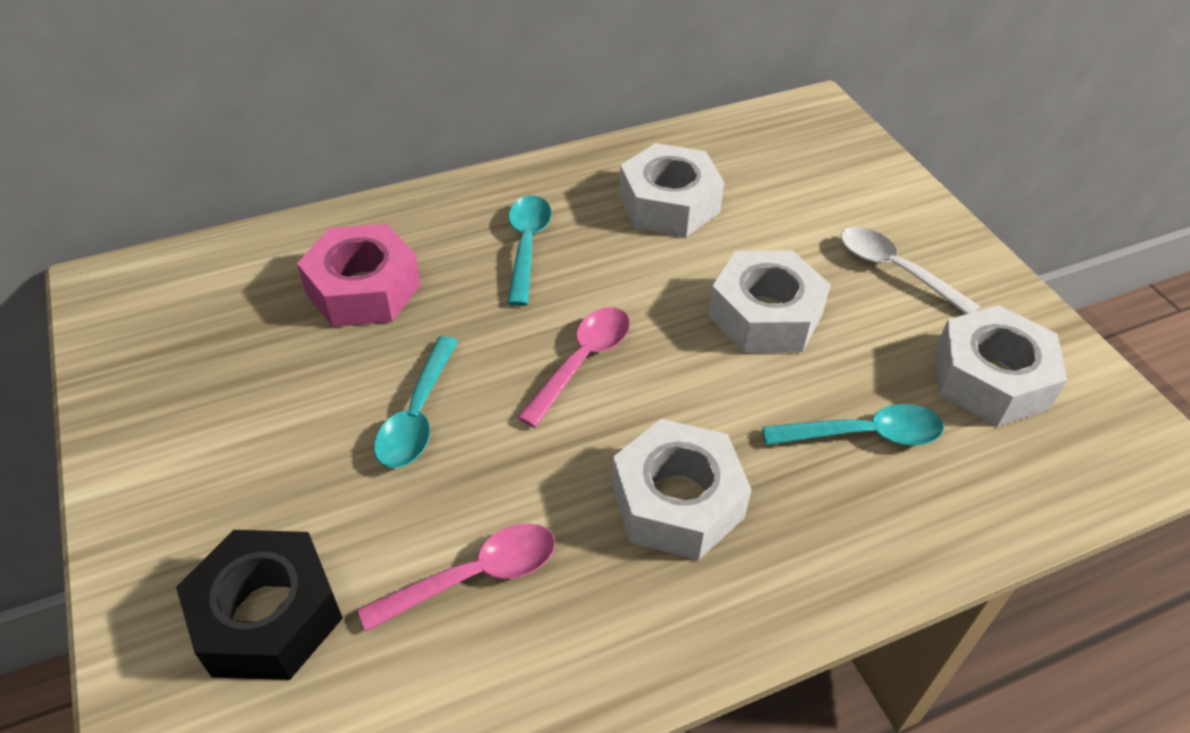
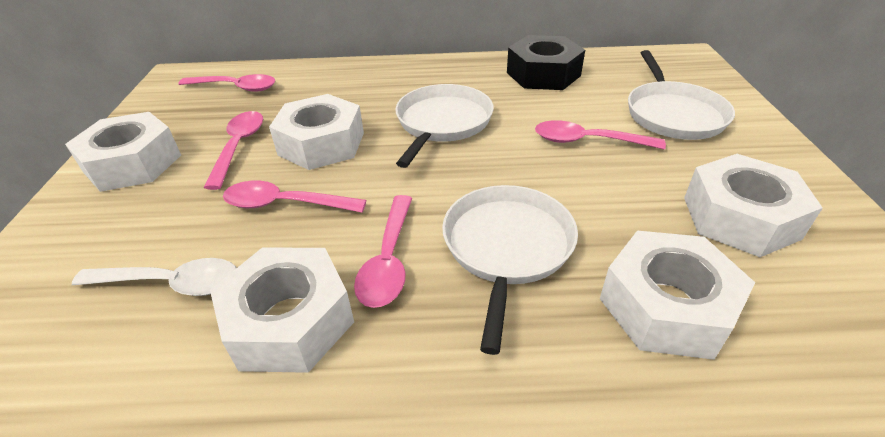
pink nut: 1 -> 0
pink spoon: 2 -> 5
turquoise spoon: 3 -> 0
white nut: 4 -> 5
white pan: 0 -> 3

